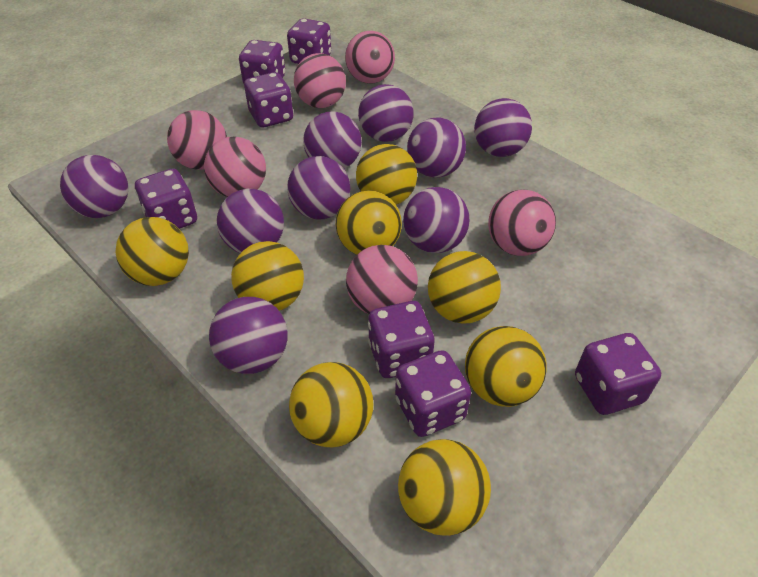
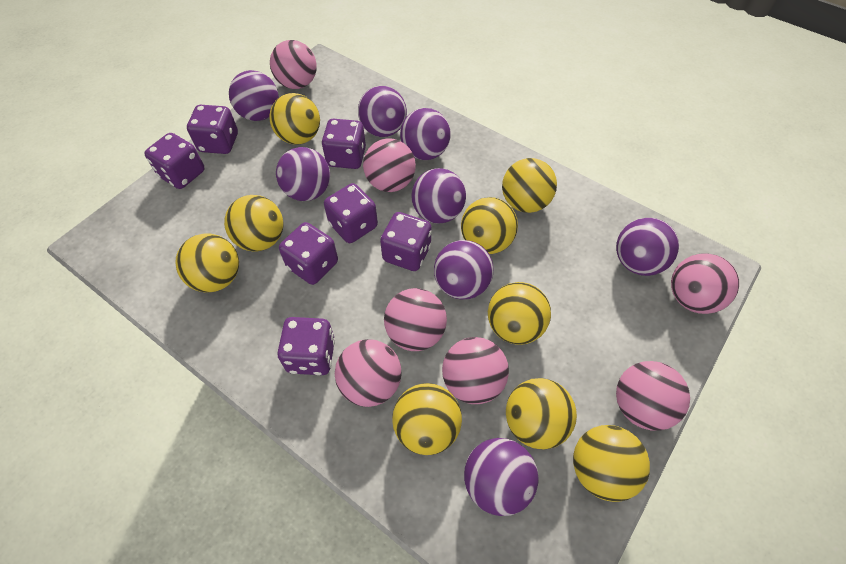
pink ball: 6 -> 7
purple ball: 9 -> 8
yellow ball: 8 -> 9

